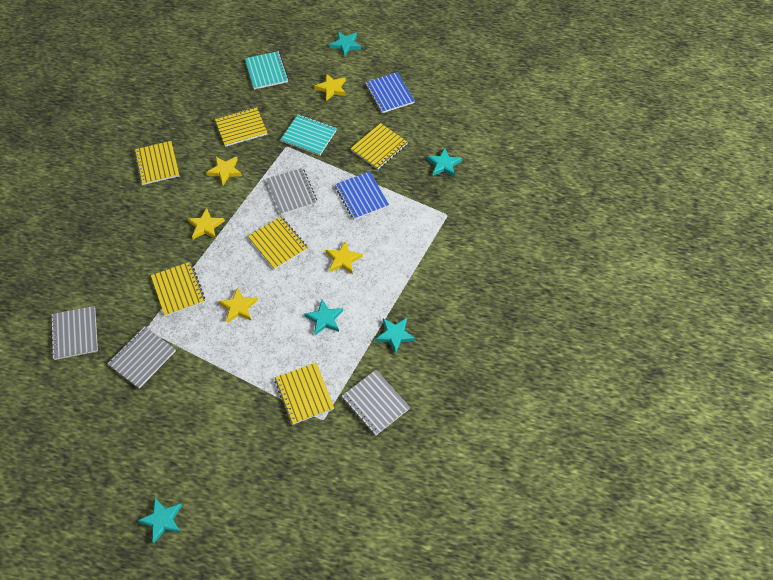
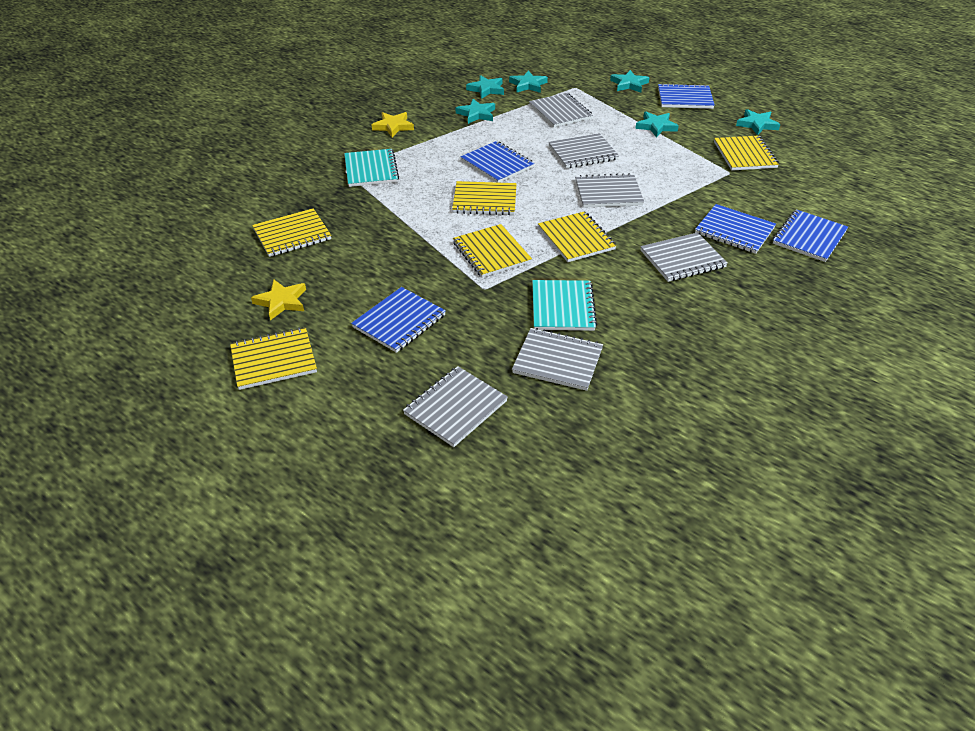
blue notebook: 2 -> 5
grey notebook: 4 -> 6
turquoise star: 5 -> 6
yellow star: 5 -> 2

